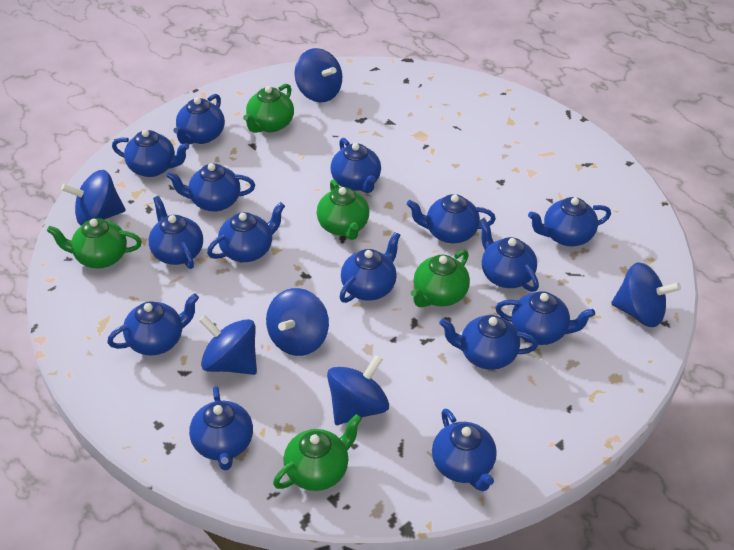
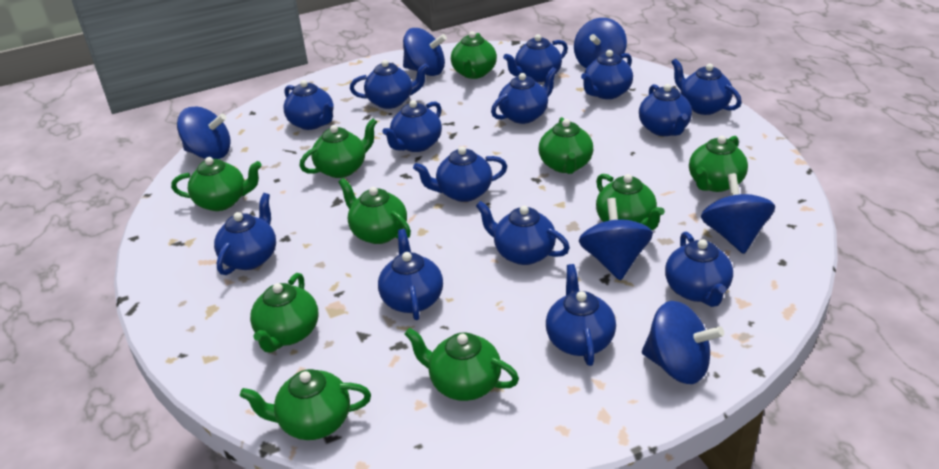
blue teapot: 15 -> 14
green teapot: 5 -> 10

